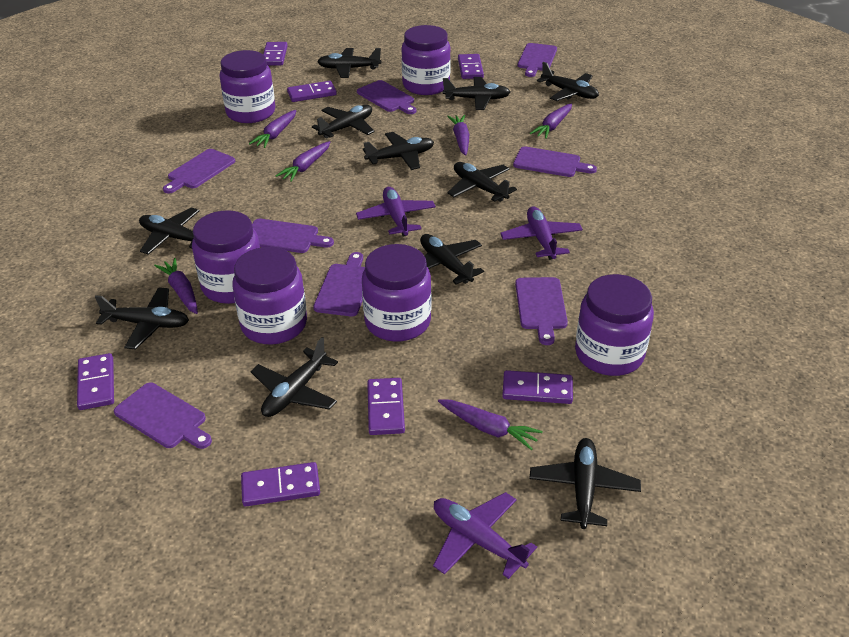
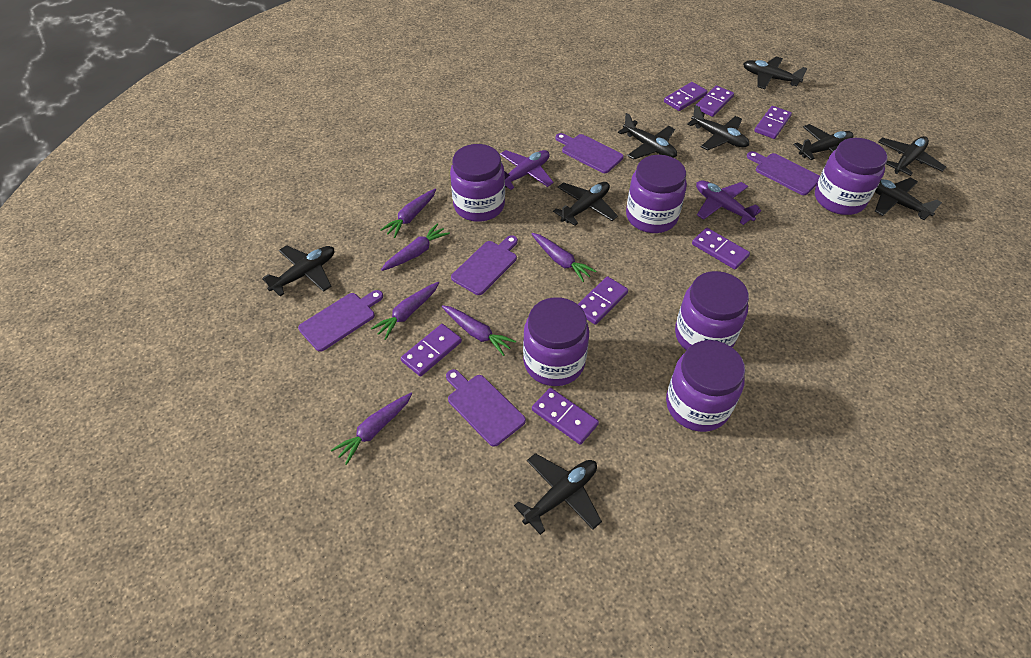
black plane: 11 -> 9
purple cutting board: 8 -> 5
purple plane: 3 -> 2

